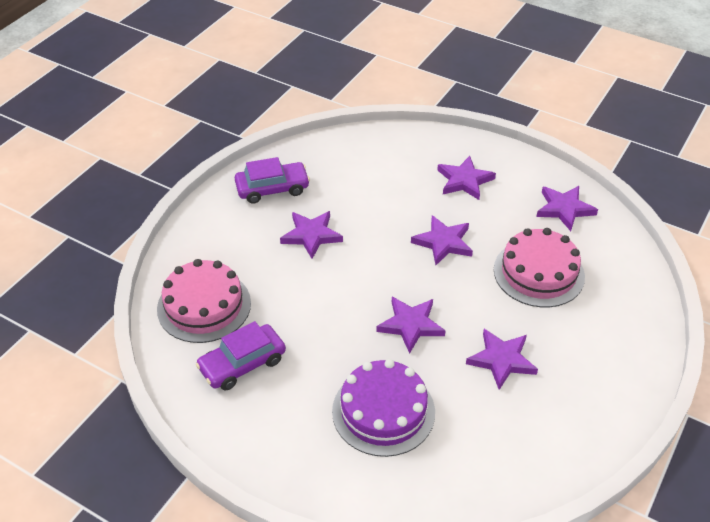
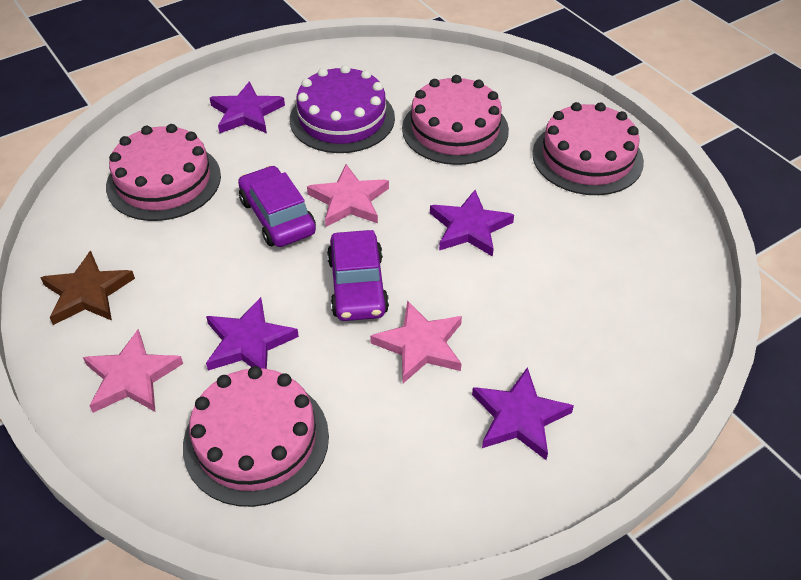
brown star: 0 -> 1
pink cake: 2 -> 4
pink star: 0 -> 3
purple star: 6 -> 4

